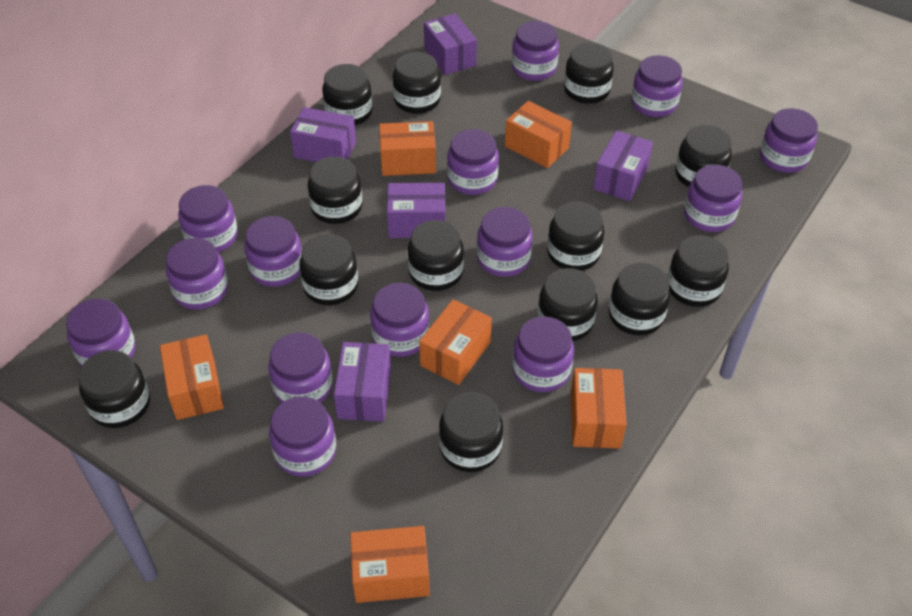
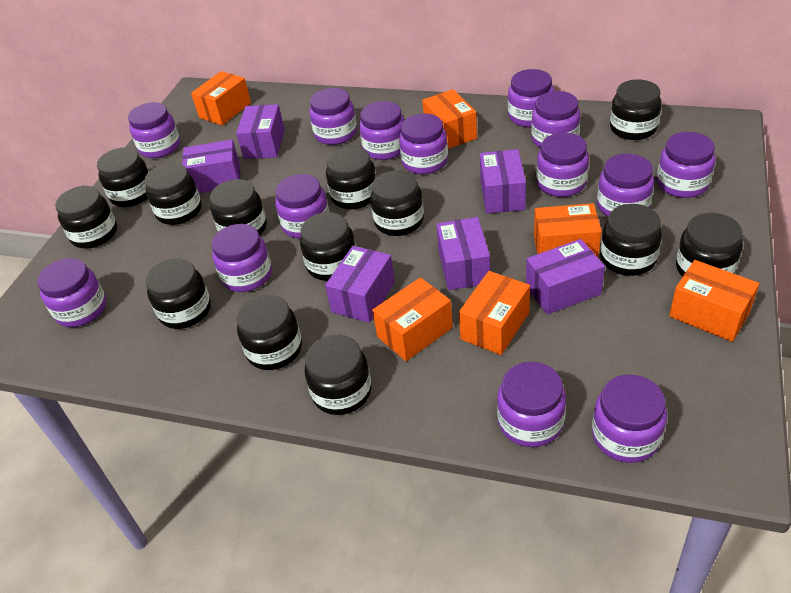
purple box: 5 -> 6

